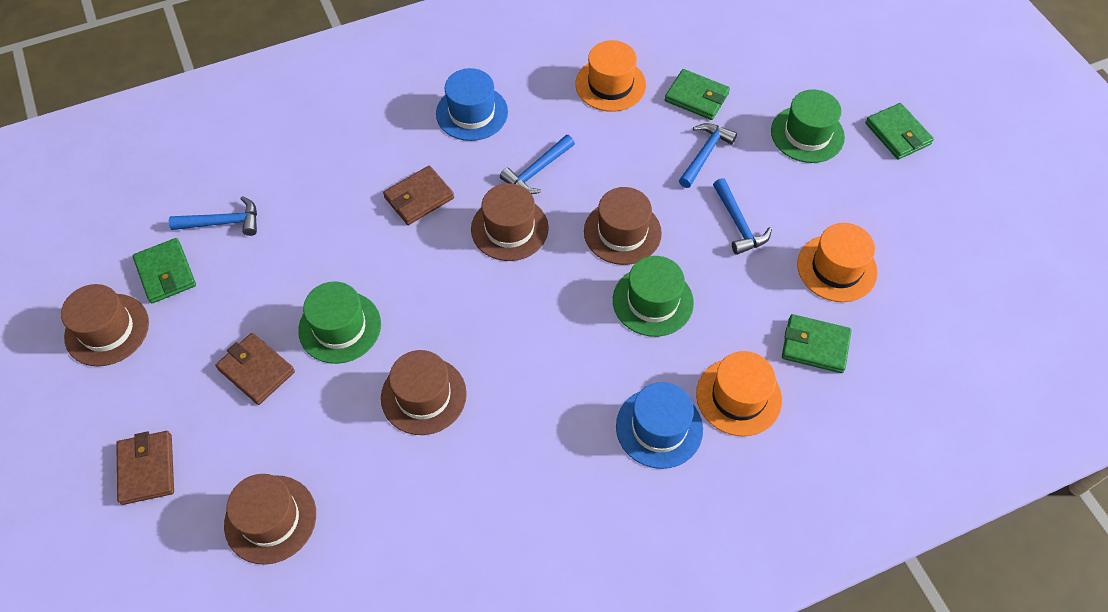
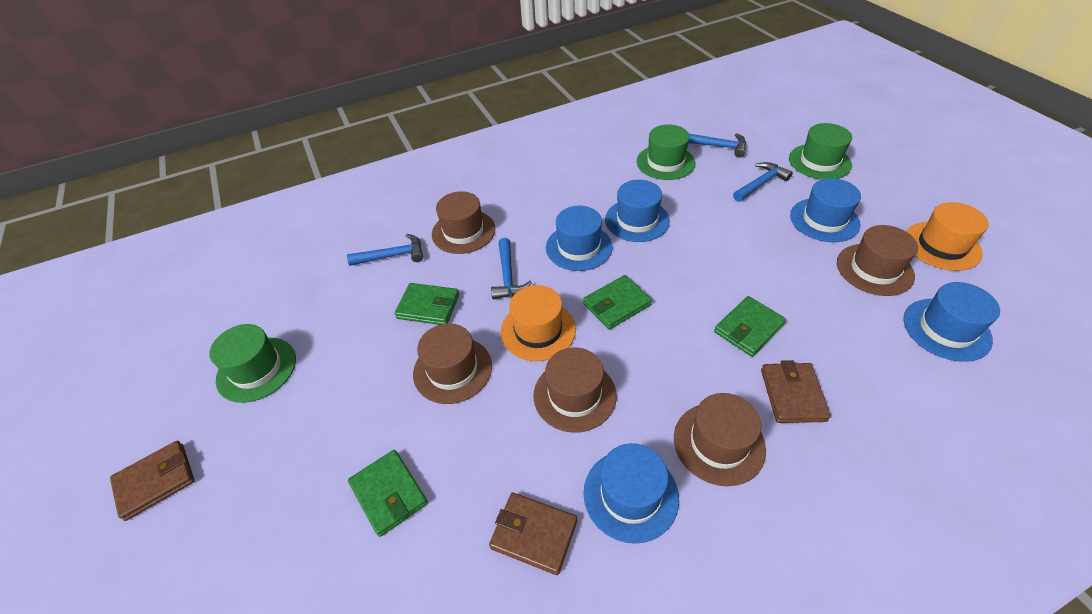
blue hat: 2 -> 5
orange hat: 3 -> 2

